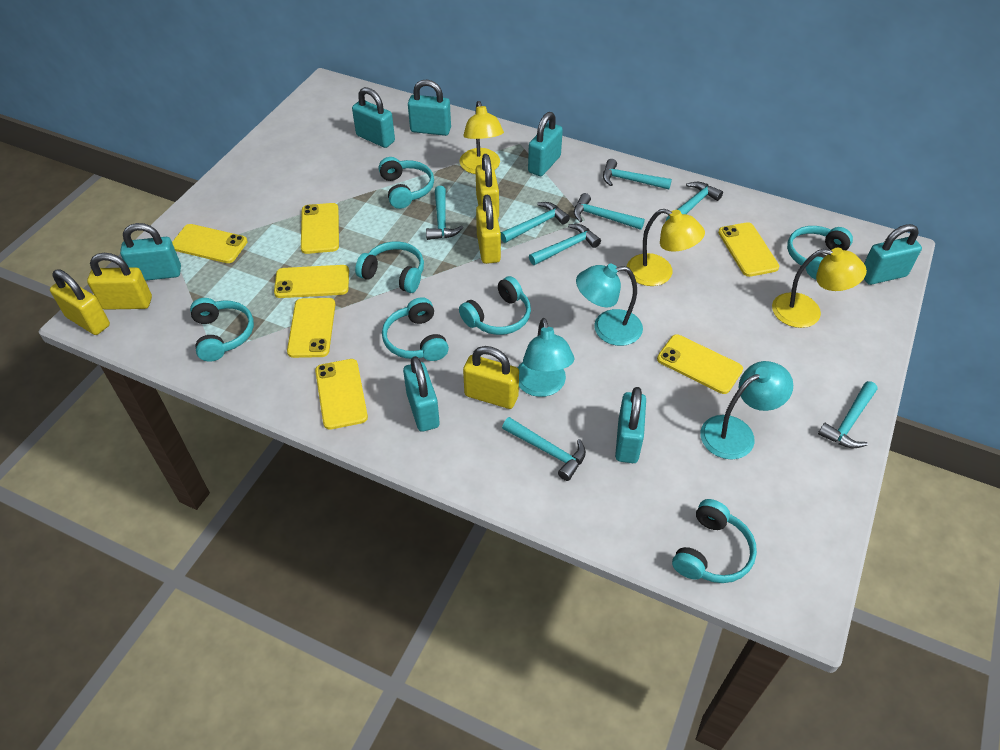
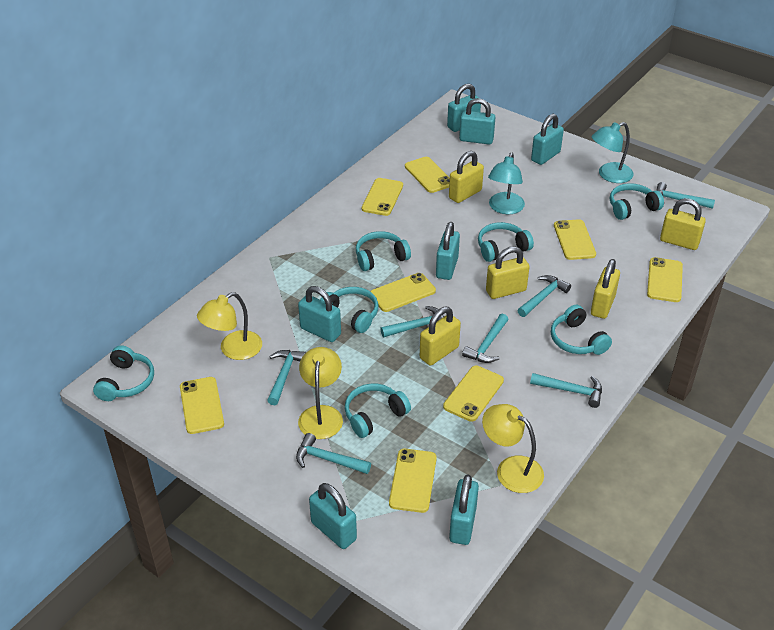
turquoise hammer: 8 -> 7
turquoise lamp: 3 -> 2
yellow phone: 7 -> 8

